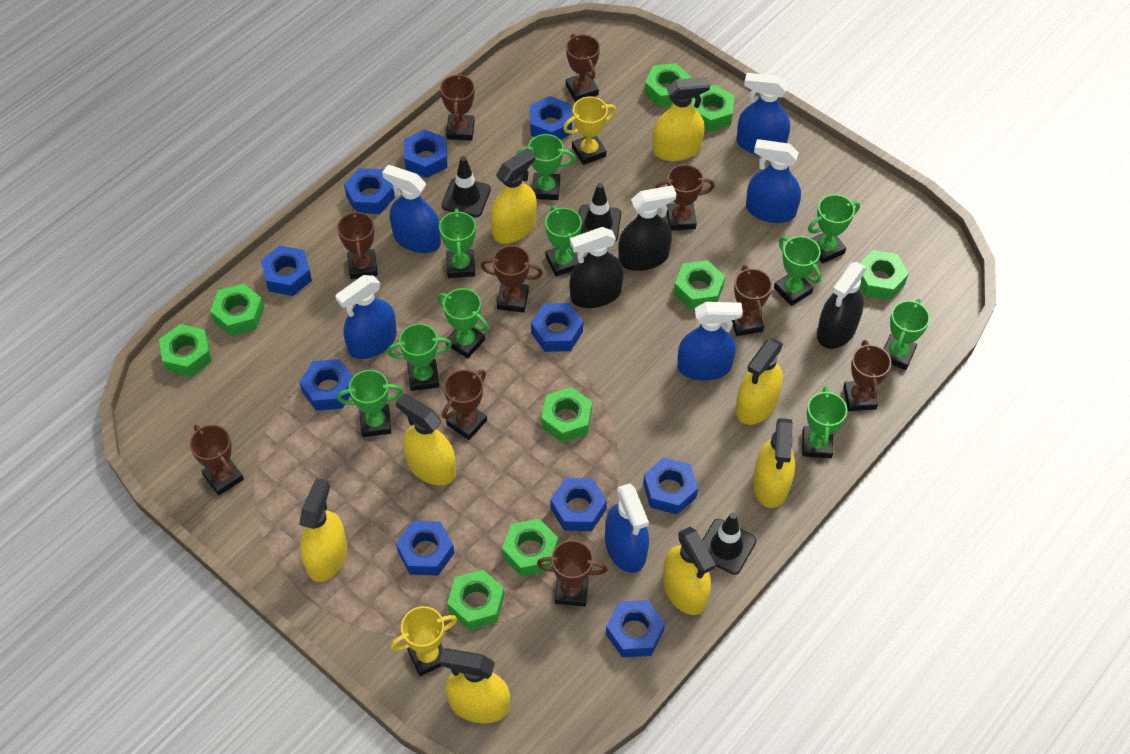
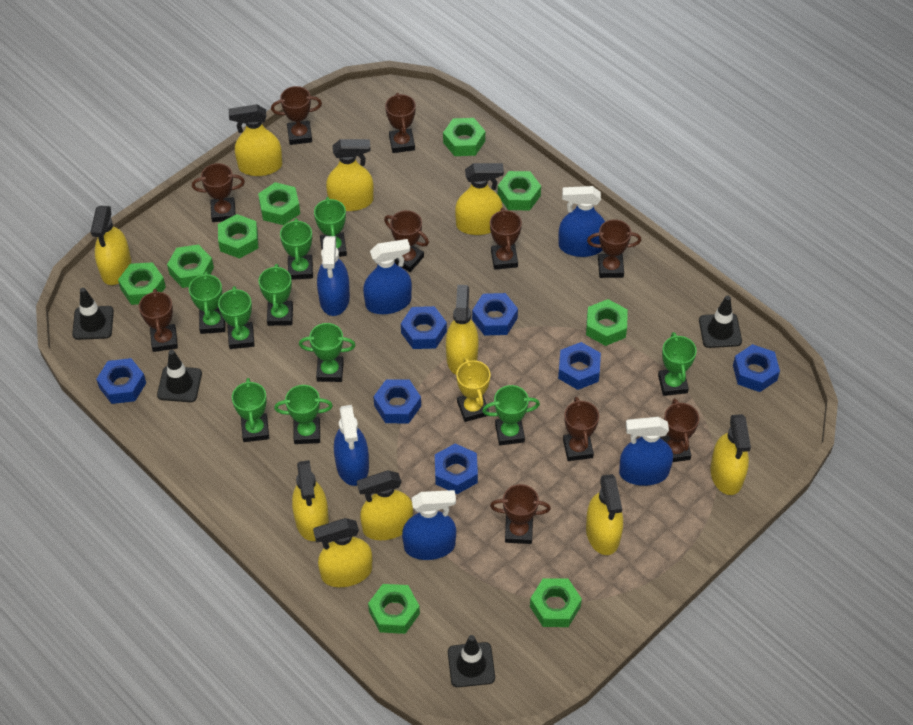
black spray bottle: 3 -> 0
black traffic cone: 3 -> 4
blue nut: 10 -> 7
yellow spray bottle: 8 -> 10
yellow trophy: 2 -> 1

